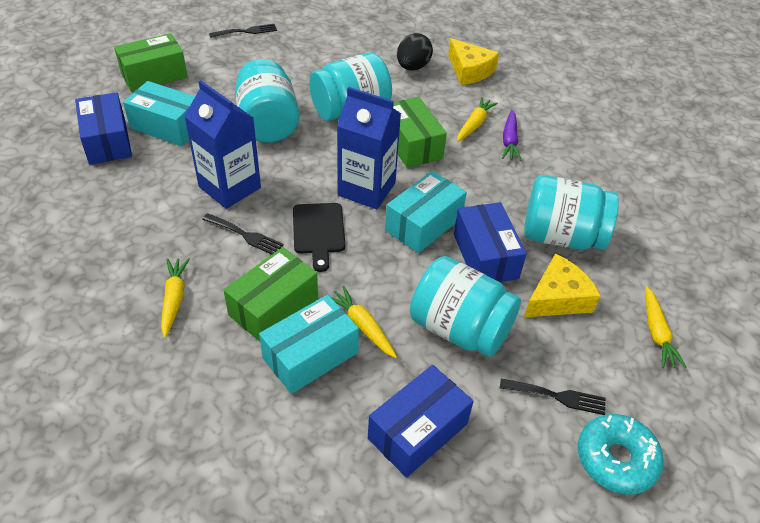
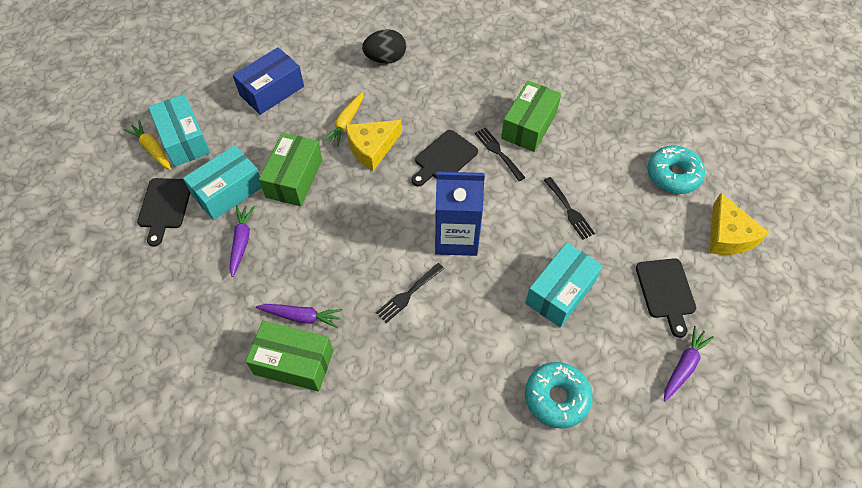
black cutting board: 1 -> 3
blue box: 3 -> 1
blue carton: 2 -> 1
purple carrot: 1 -> 3
turquoise donut: 1 -> 2
turquoise jar: 4 -> 0
yellow carrot: 4 -> 2

